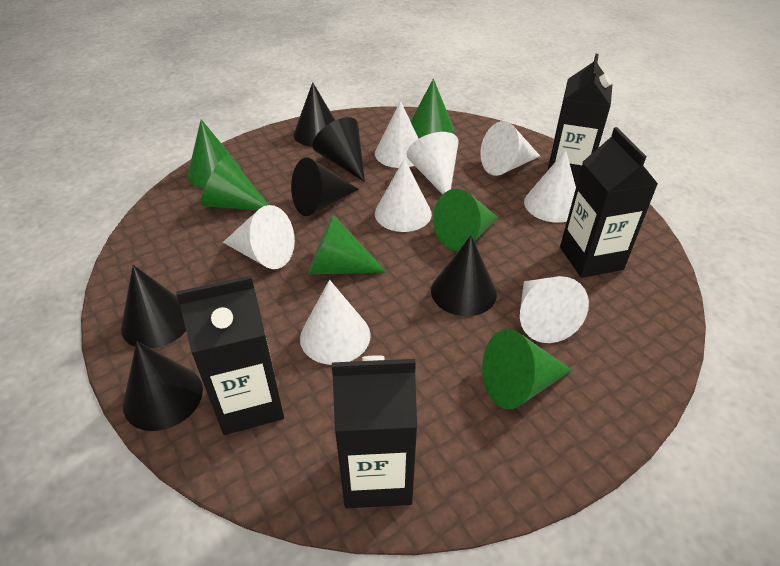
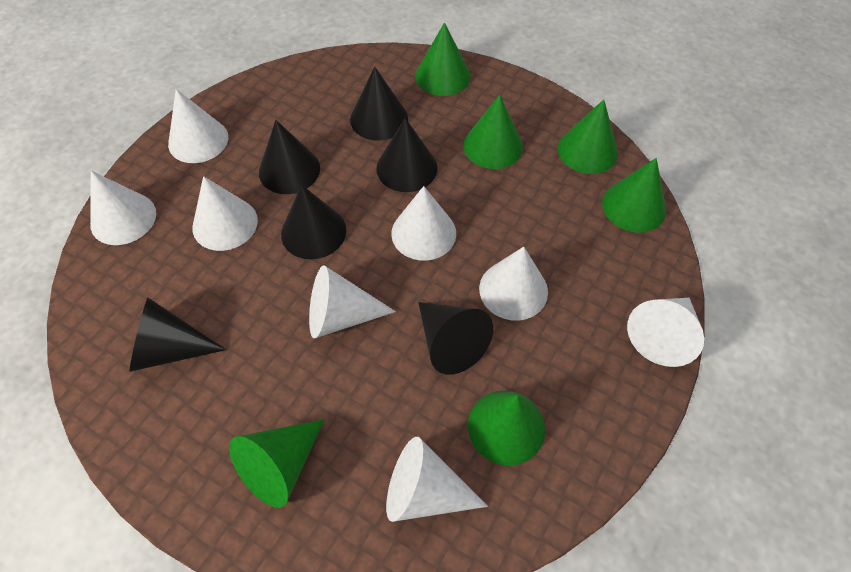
black carton: 4 -> 0

